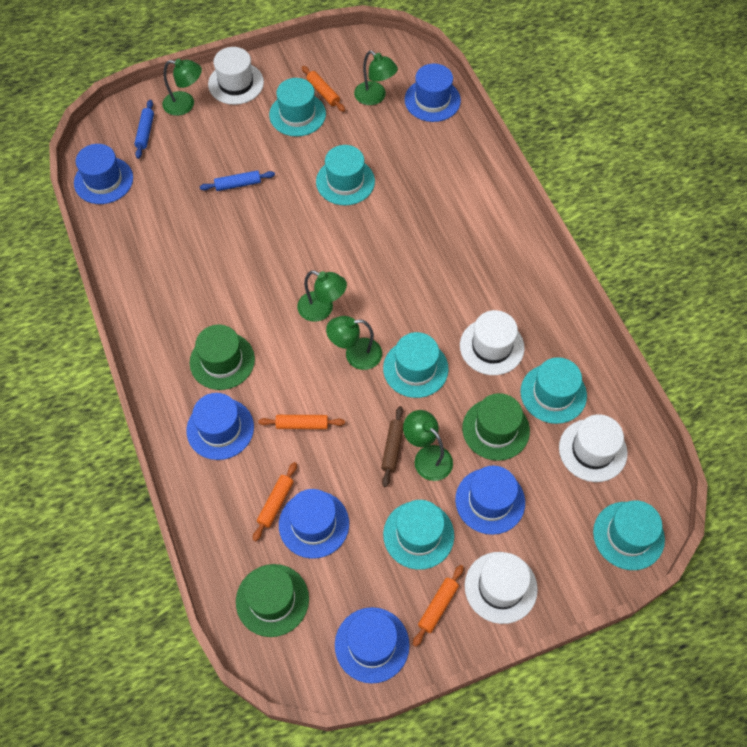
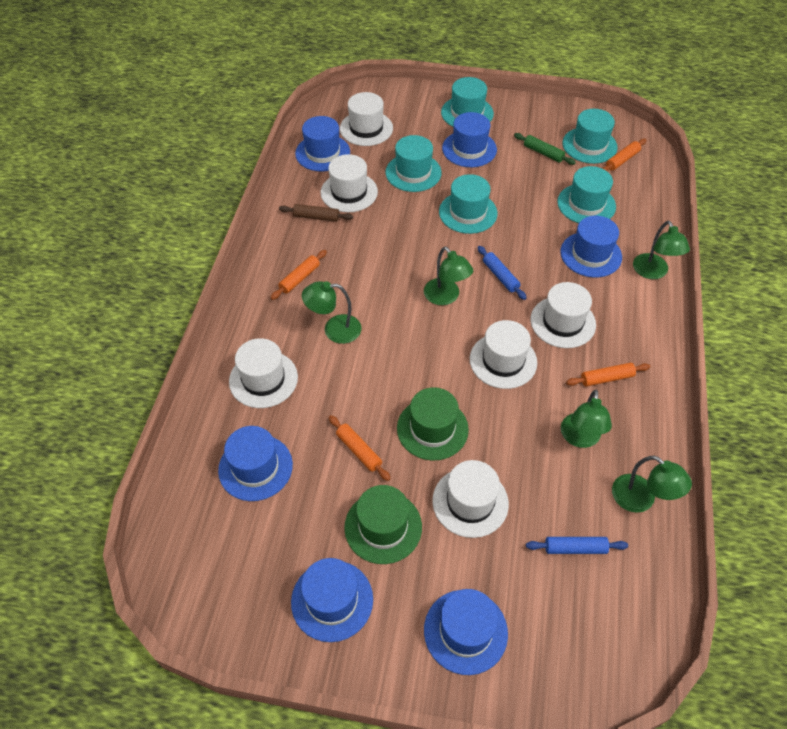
green hat: 3 -> 2
green rolling pin: 0 -> 1
turquoise hat: 6 -> 5
white hat: 4 -> 6

